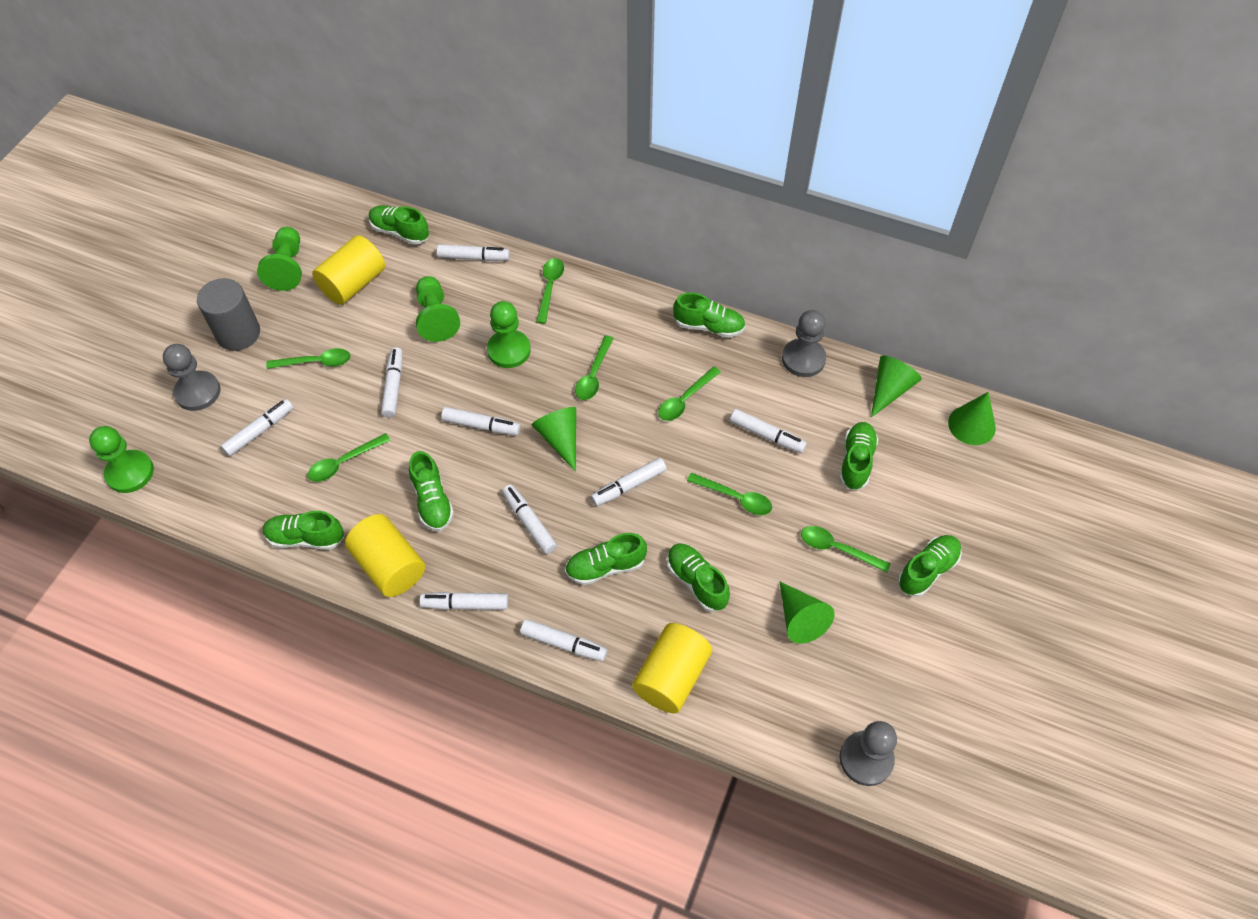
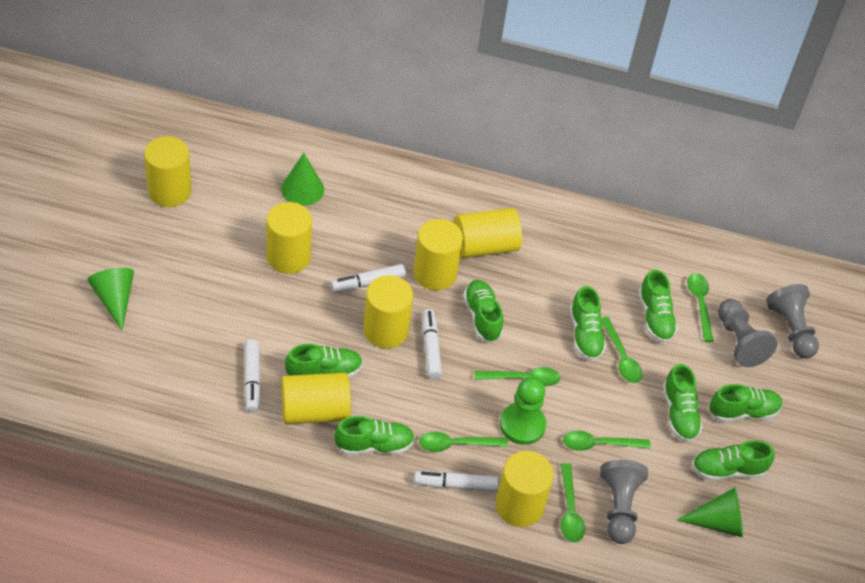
green cone: 4 -> 3
green pawn: 4 -> 1
green spoon: 7 -> 6
grey cylinder: 1 -> 0
white marker: 9 -> 4
yellow cylinder: 3 -> 7

